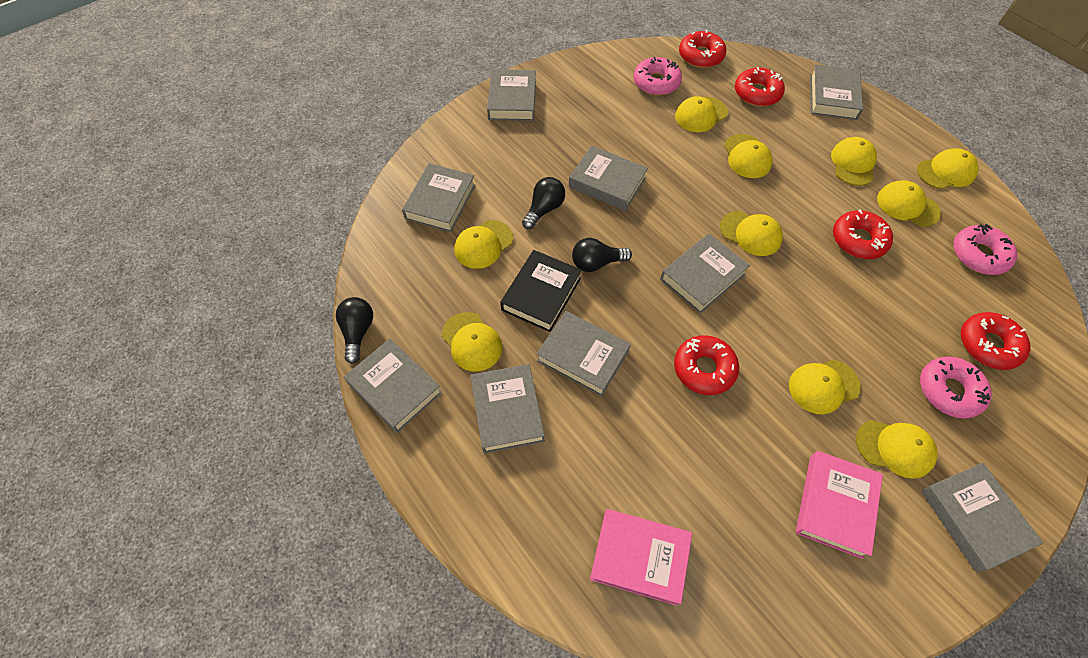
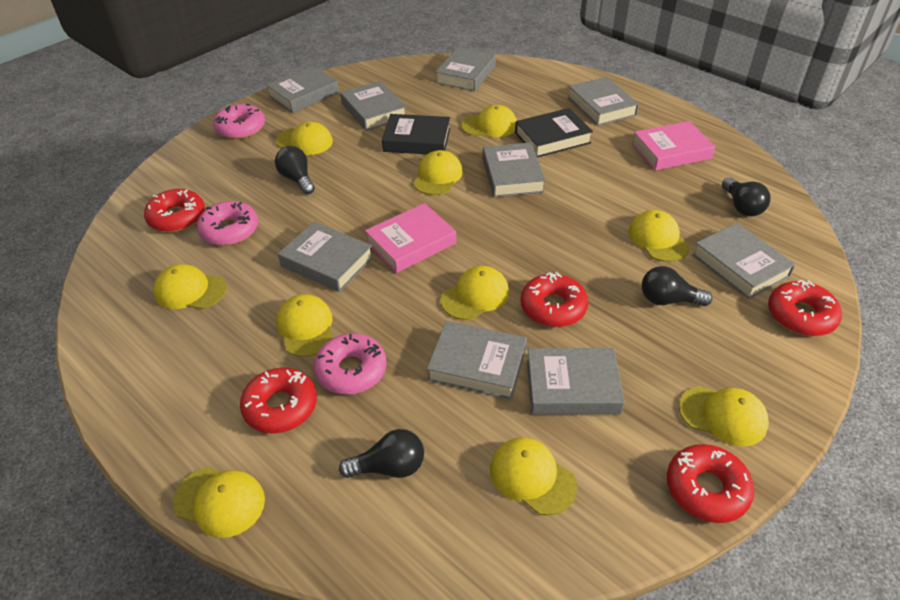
black book: 1 -> 2
black light bulb: 3 -> 4

